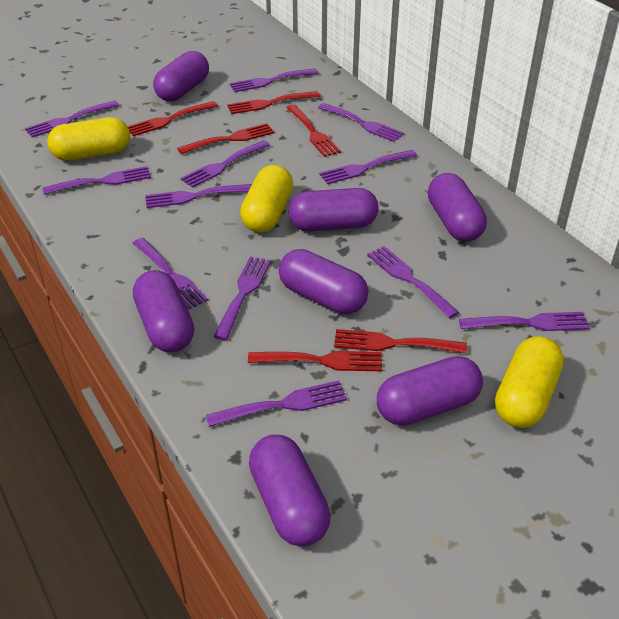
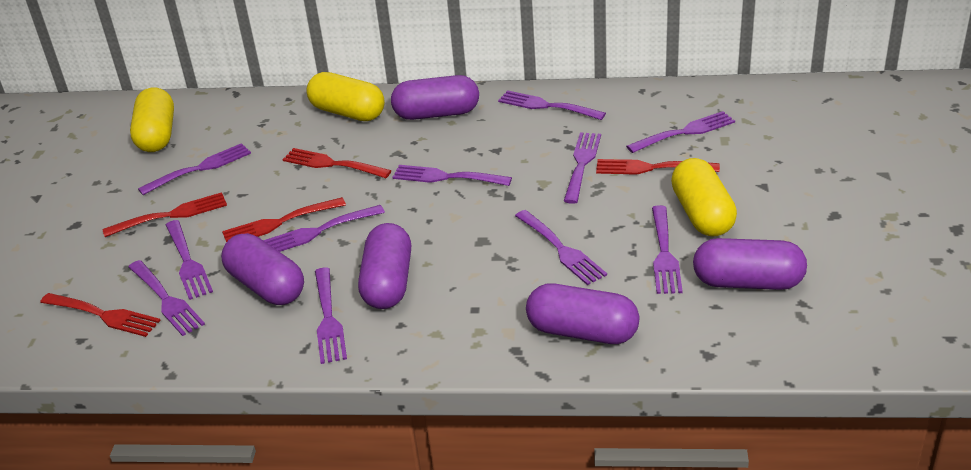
purple capsule: 7 -> 5
purple fork: 12 -> 11
red fork: 6 -> 5

